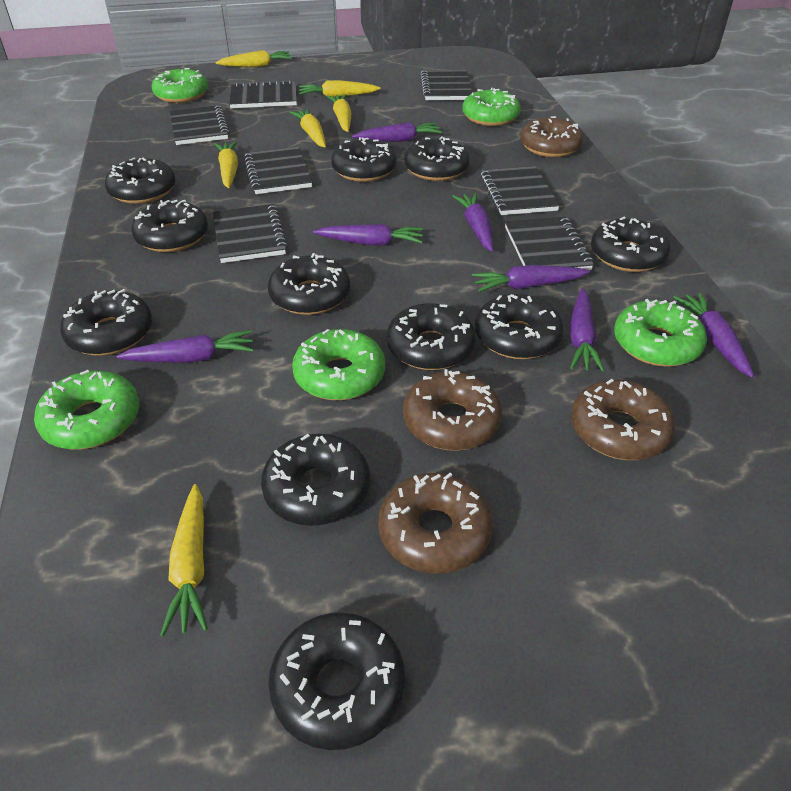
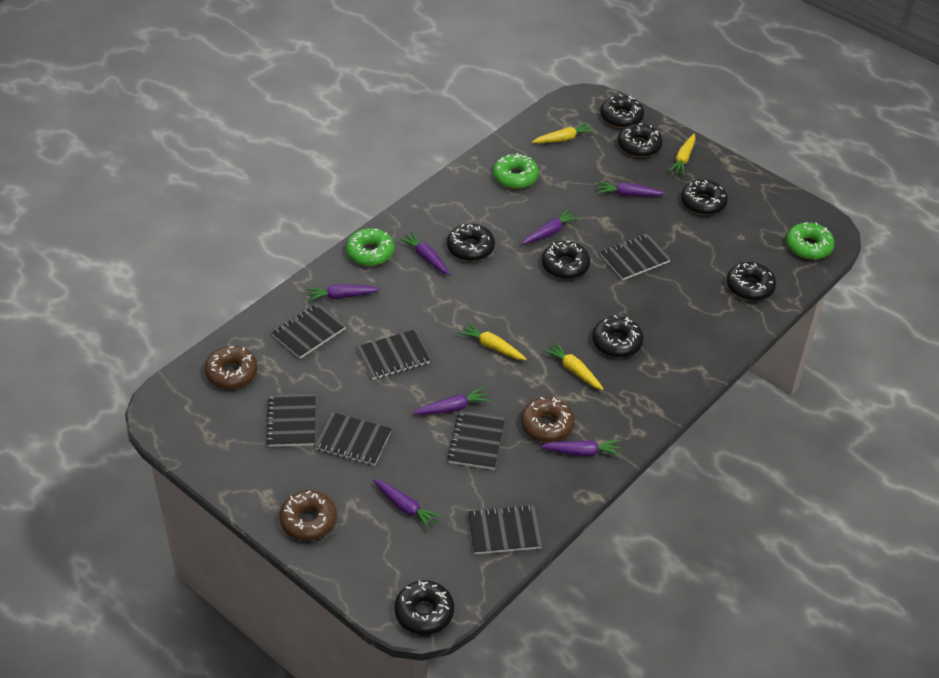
black donut: 11 -> 8
brown donut: 4 -> 3
green donut: 5 -> 3
yellow carrot: 6 -> 4

